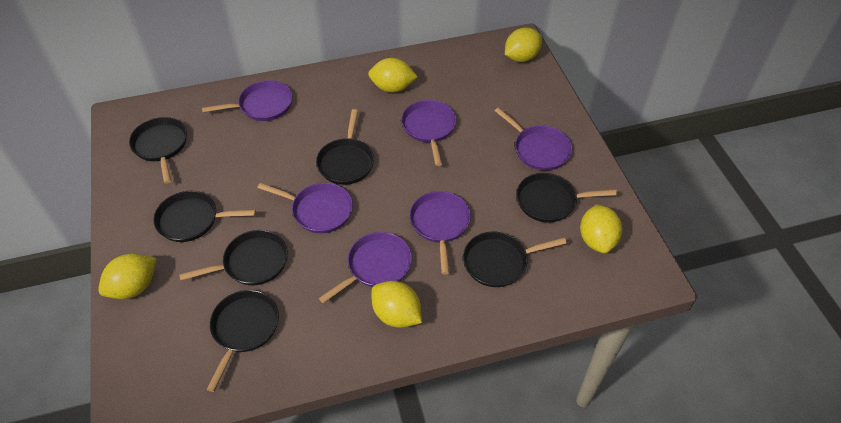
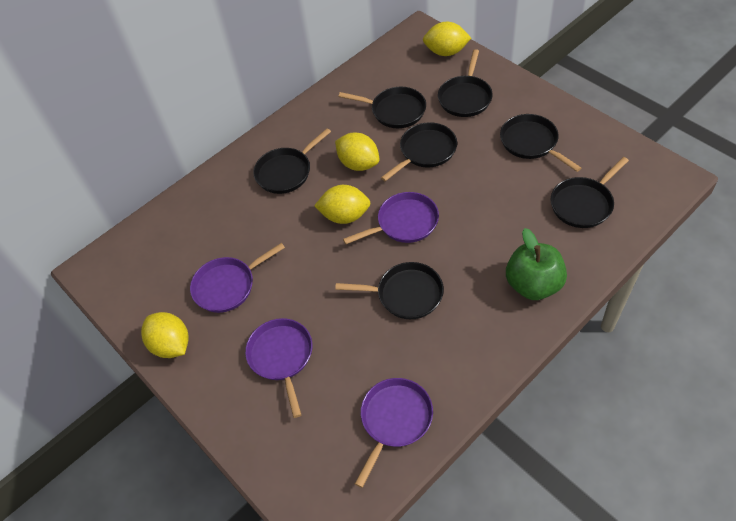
green apple: 0 -> 1
purple pan: 6 -> 4
yellow lemon: 5 -> 4

